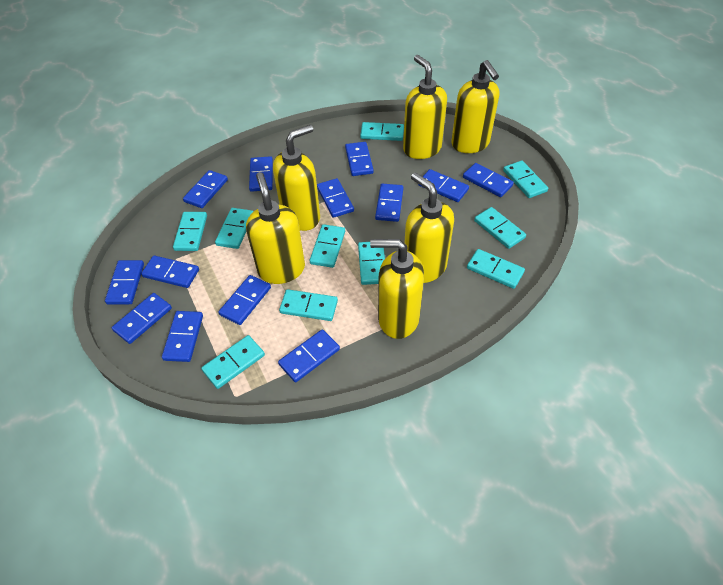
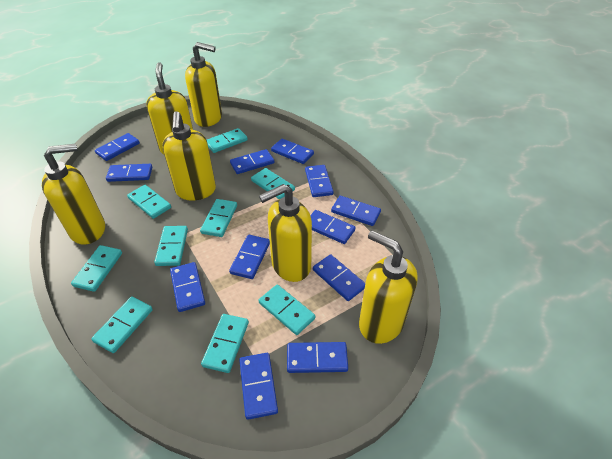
blue domino: 13 -> 12
turquoise domino: 10 -> 9

